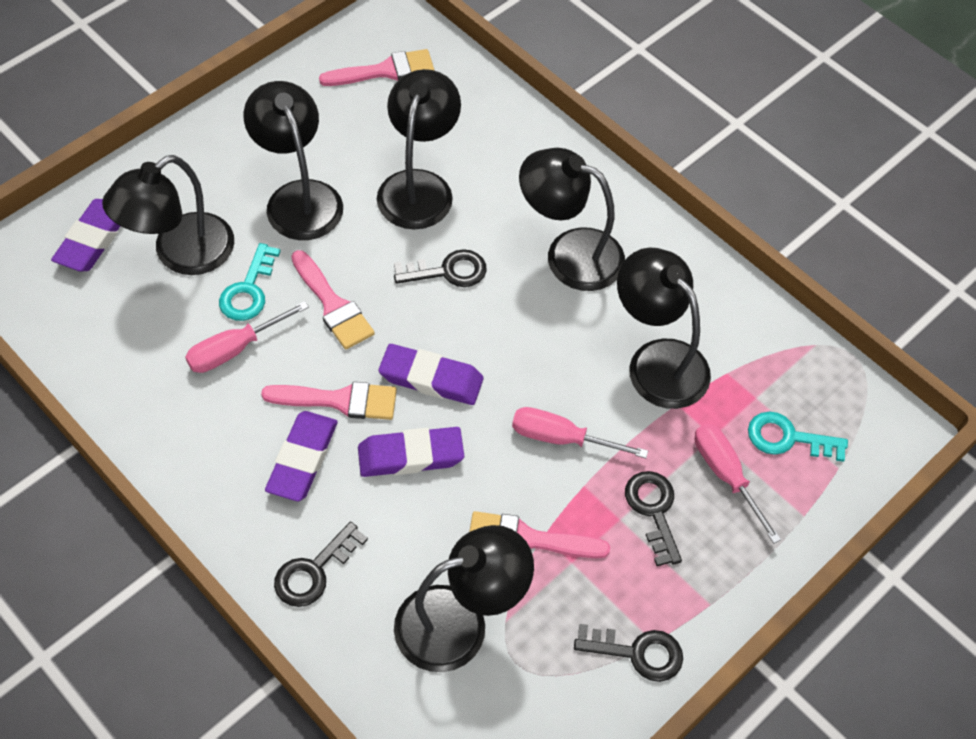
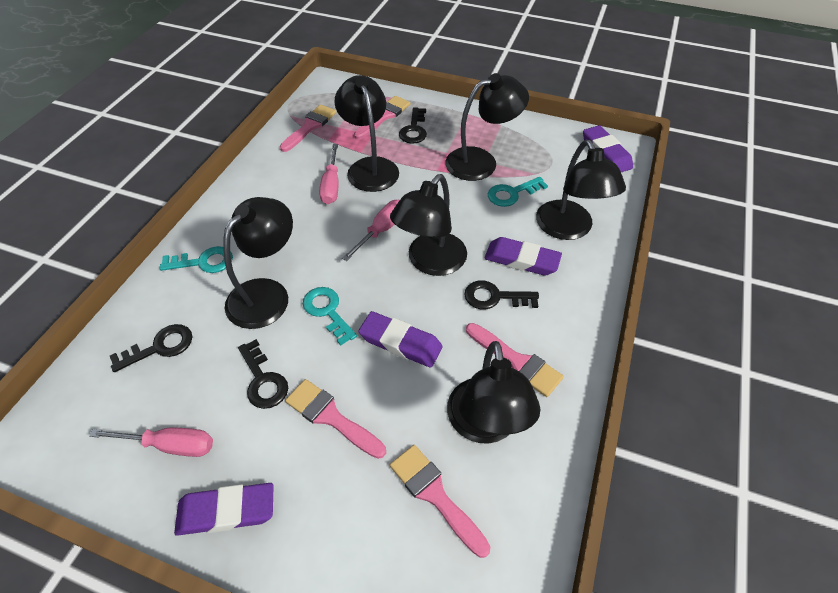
pink brush: 4 -> 5
turquoise key: 2 -> 3

